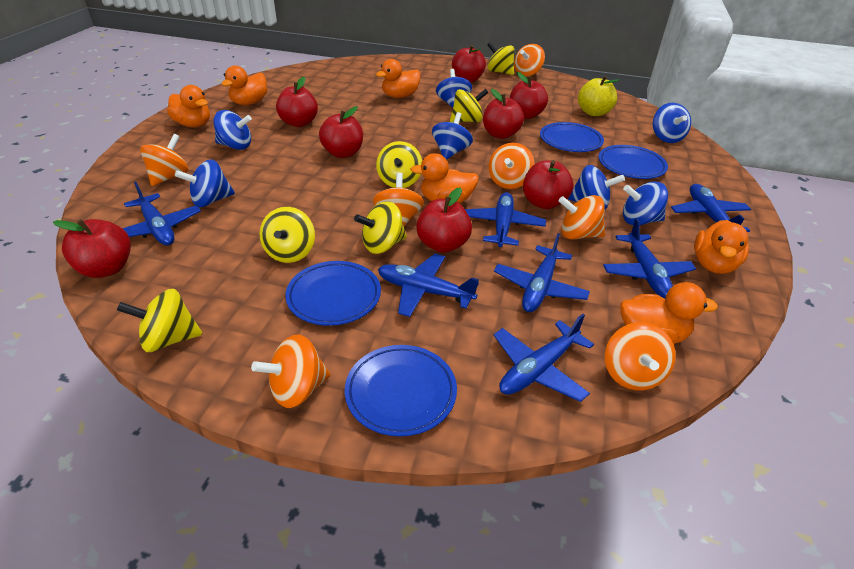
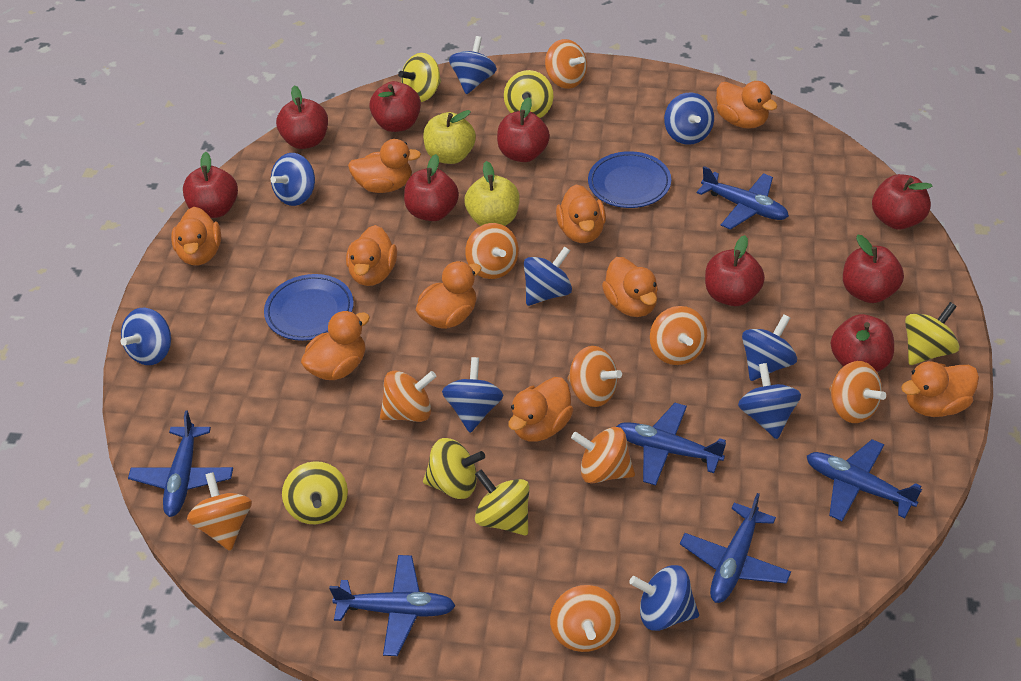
blue plane: 7 -> 6
blue plate: 4 -> 2
blue spinning top: 7 -> 9
orange duck: 6 -> 10
orange spinning top: 7 -> 9
red apple: 8 -> 9
yellow apple: 1 -> 2

